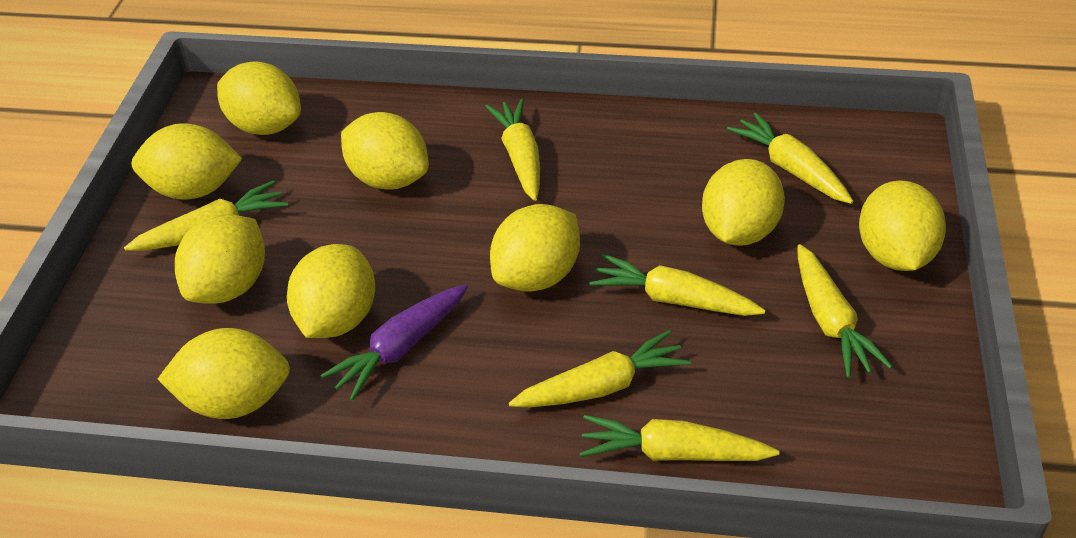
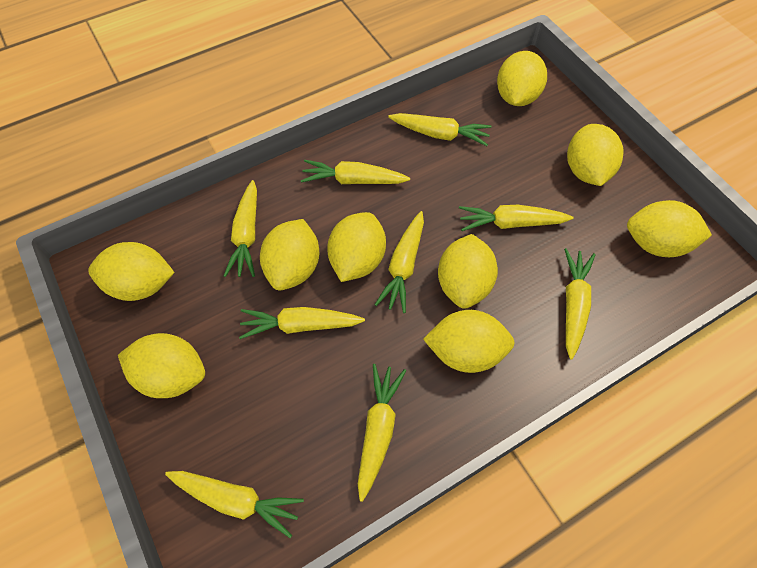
purple carrot: 1 -> 0
yellow carrot: 7 -> 9

